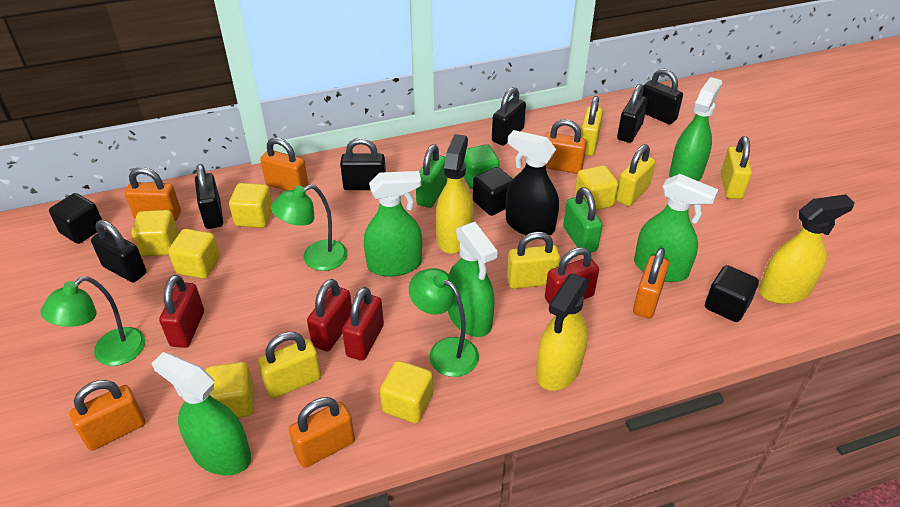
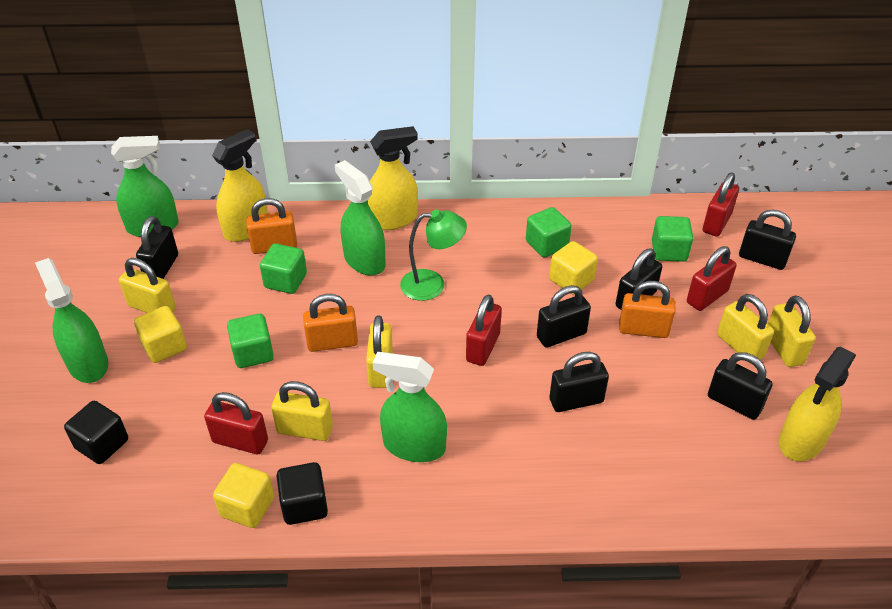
black cube: 3 -> 2
black spray bottle: 1 -> 0
green cube: 1 -> 4
green lamp: 3 -> 1
green padlock: 2 -> 0
green spray bottle: 5 -> 4
orange padlock: 6 -> 3
yellow cube: 6 -> 3

